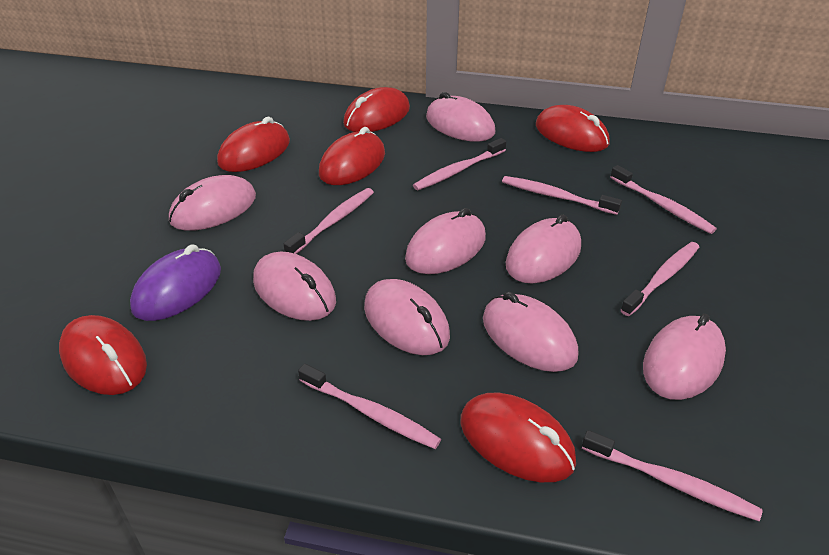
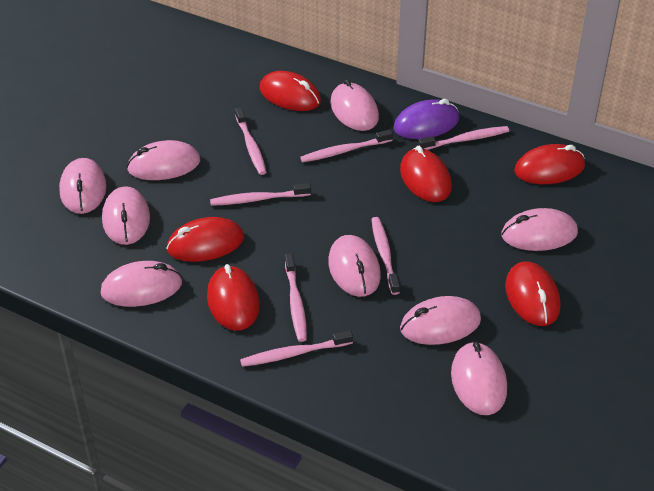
pink mouse: 8 -> 9

